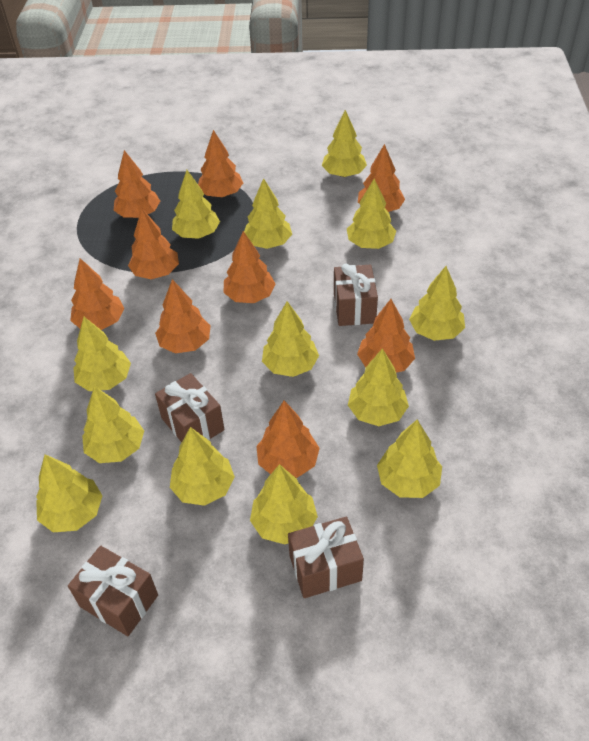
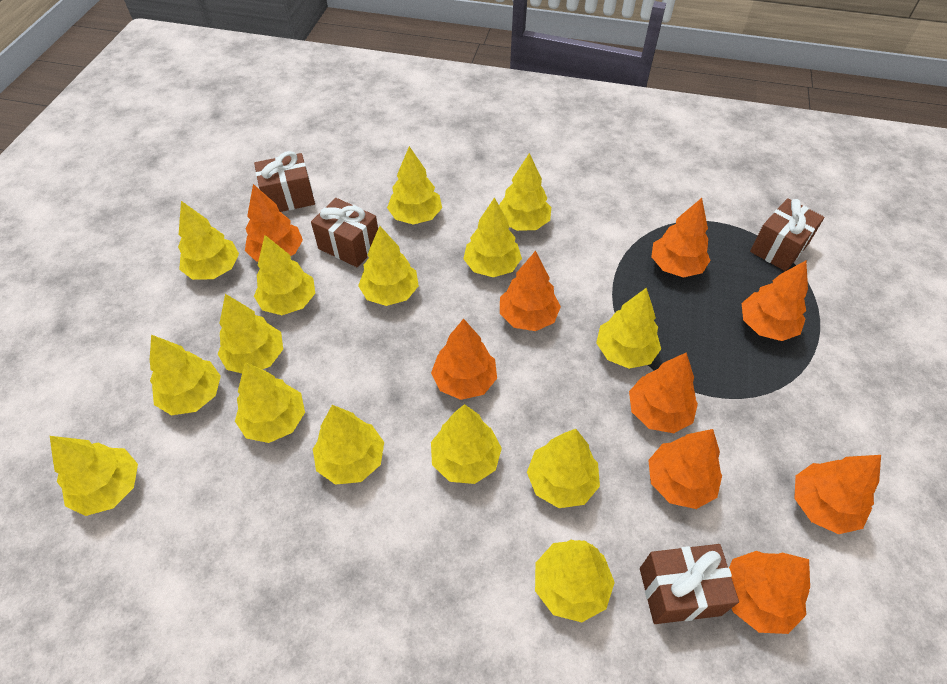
yellow tree: 13 -> 15

